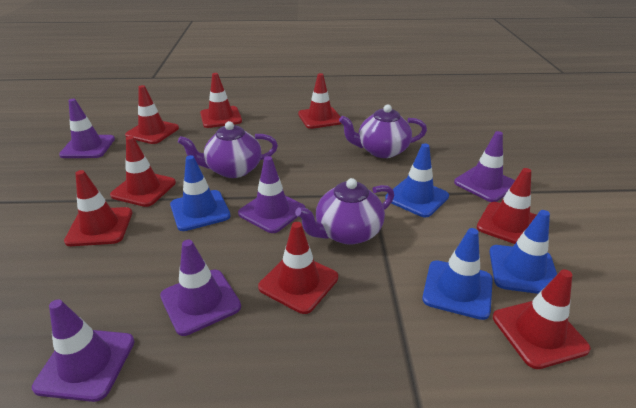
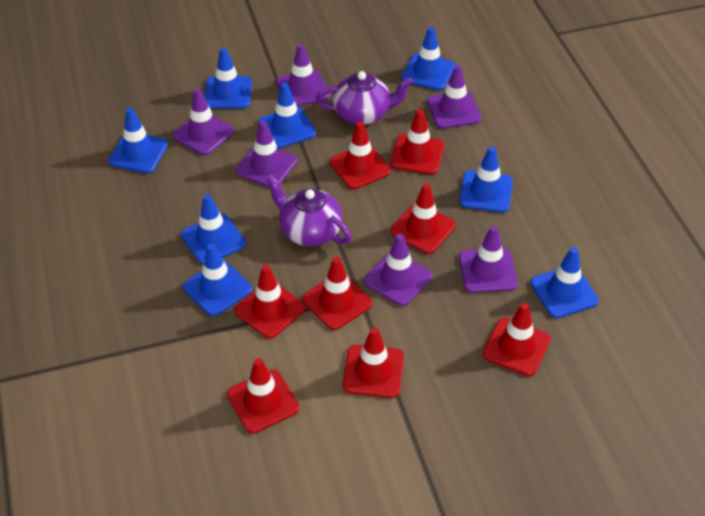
blue traffic cone: 4 -> 8
purple teapot: 3 -> 2
purple traffic cone: 5 -> 6

